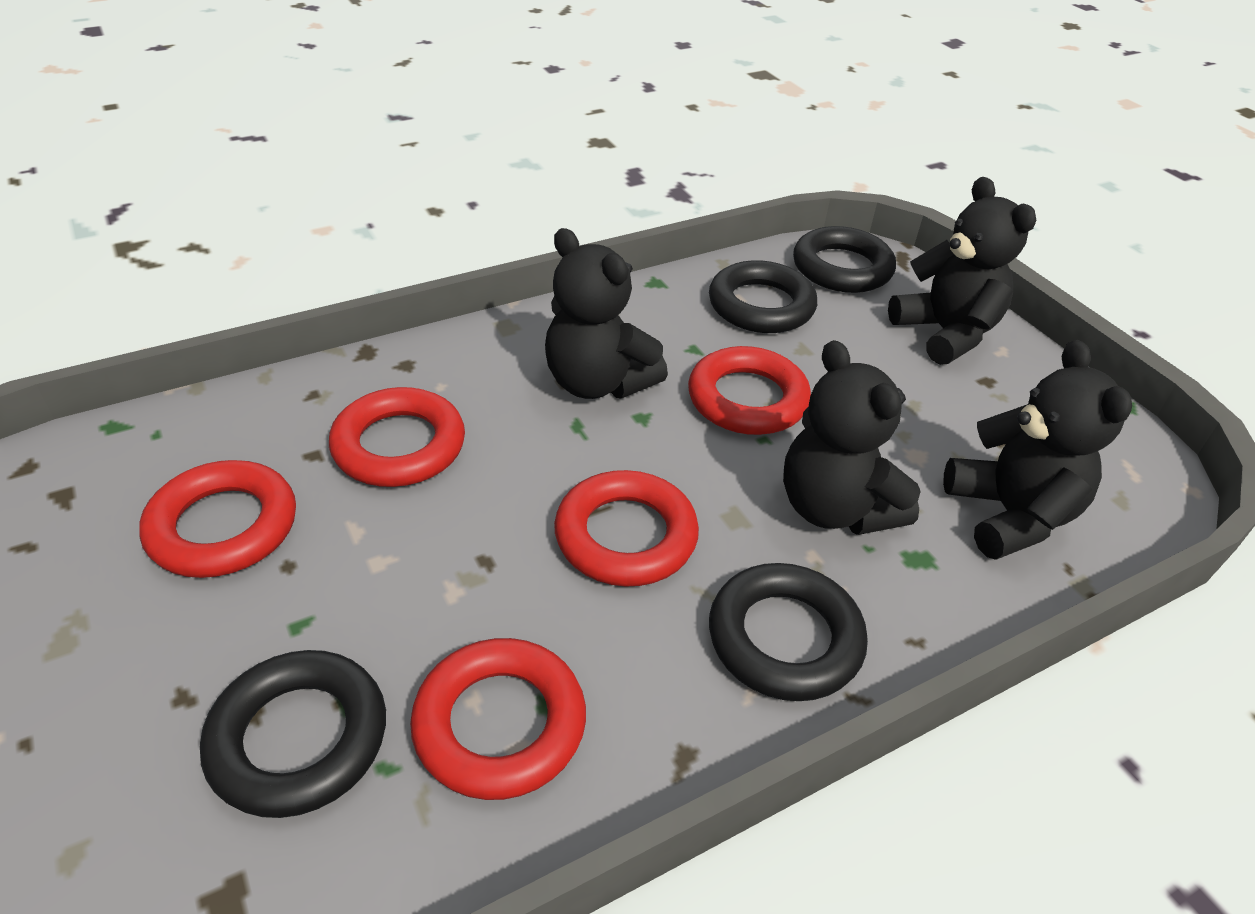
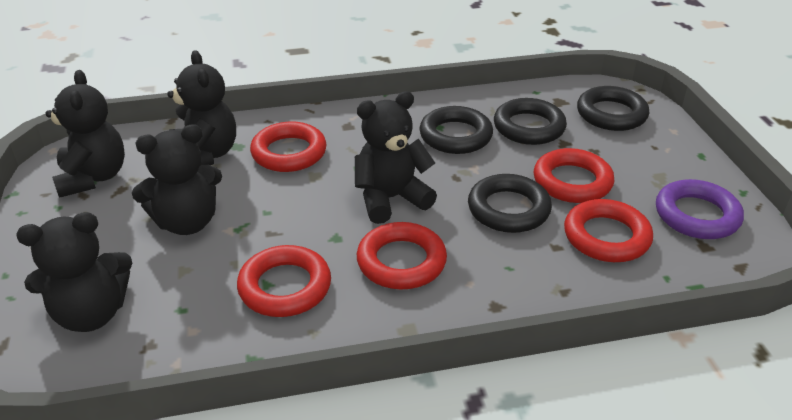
black teddy bear: 4 -> 5
purple ring: 0 -> 1

